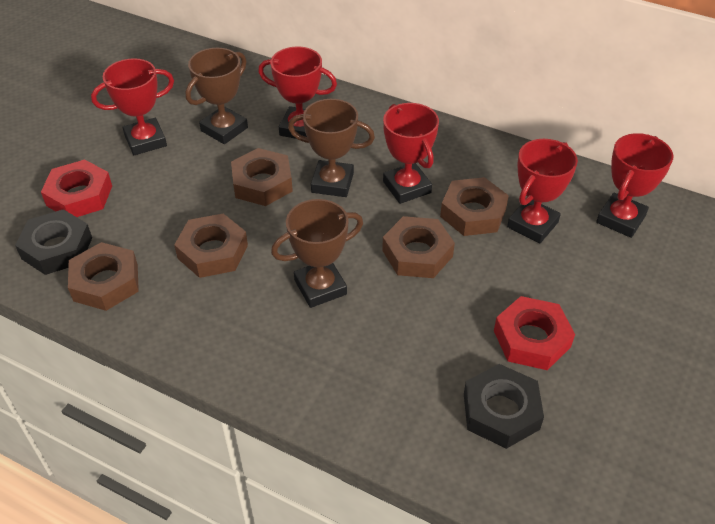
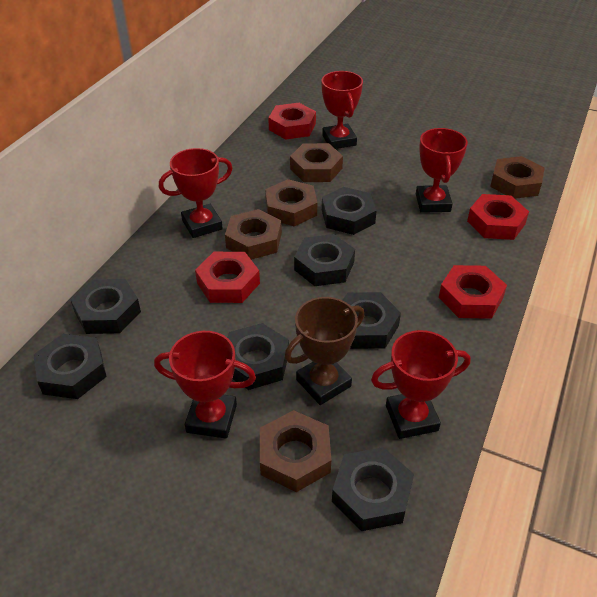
black nut: 2 -> 7
brown trophy: 3 -> 1
red nut: 2 -> 4

